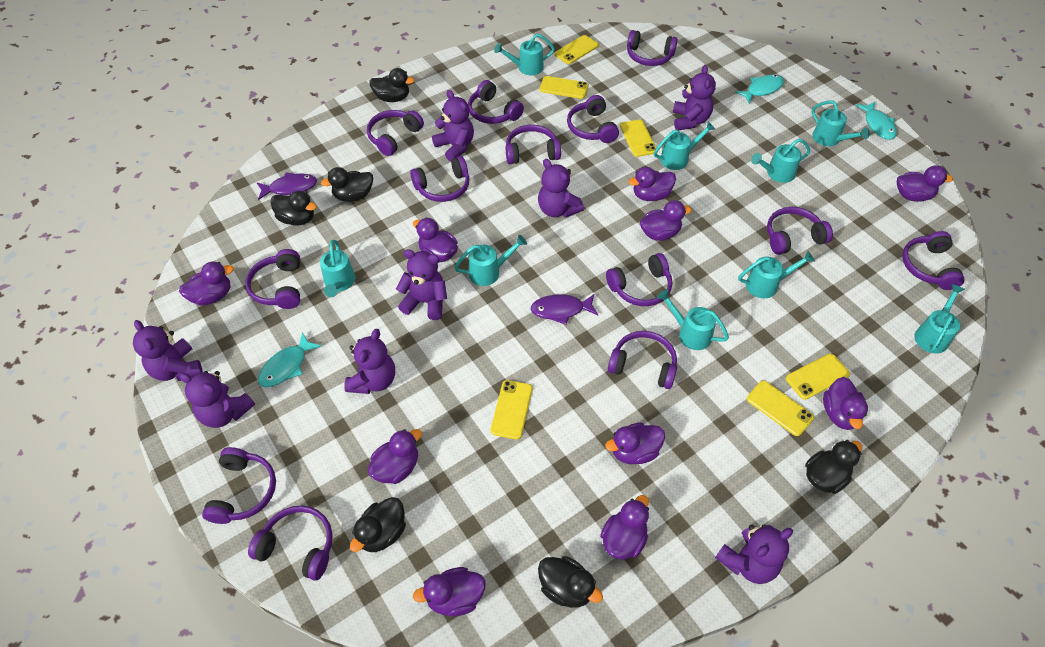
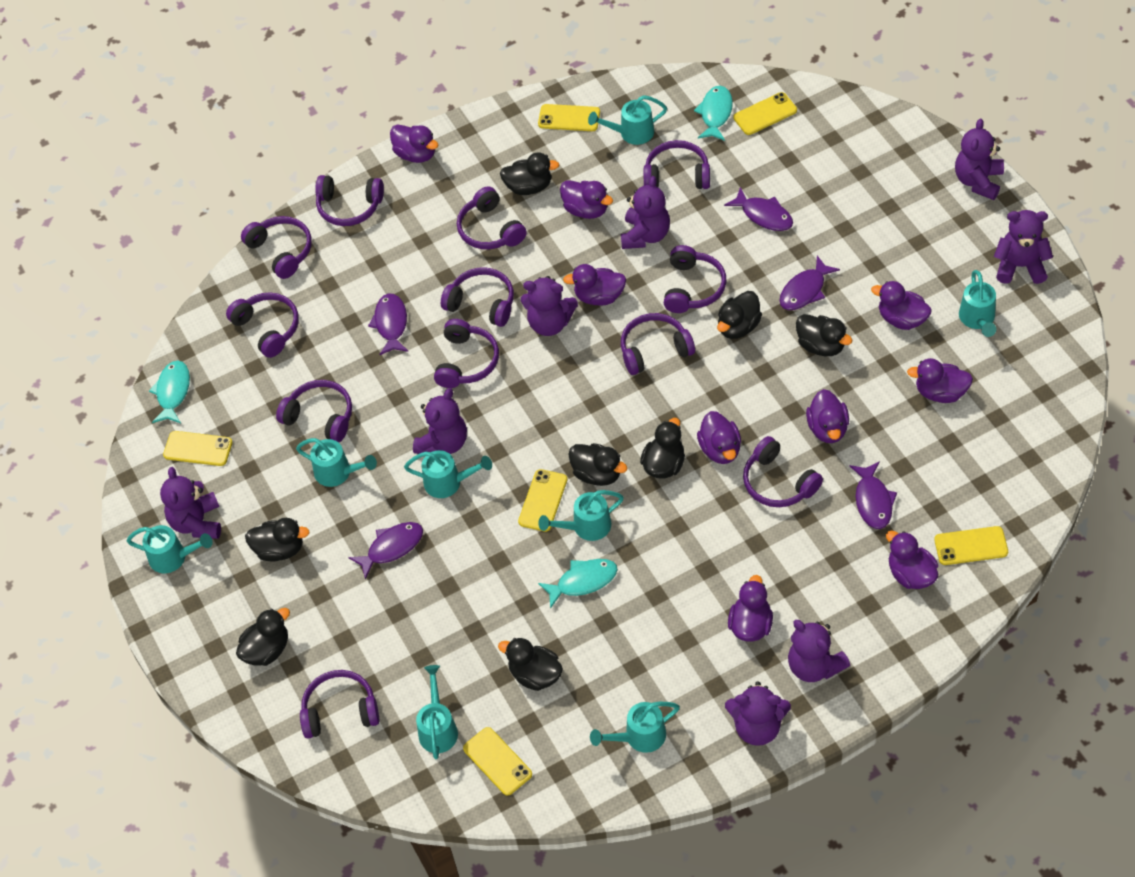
black duck: 6 -> 8
purple duck: 10 -> 9
purple fish: 2 -> 5
purple headphones: 13 -> 12
turquoise watering can: 9 -> 8

